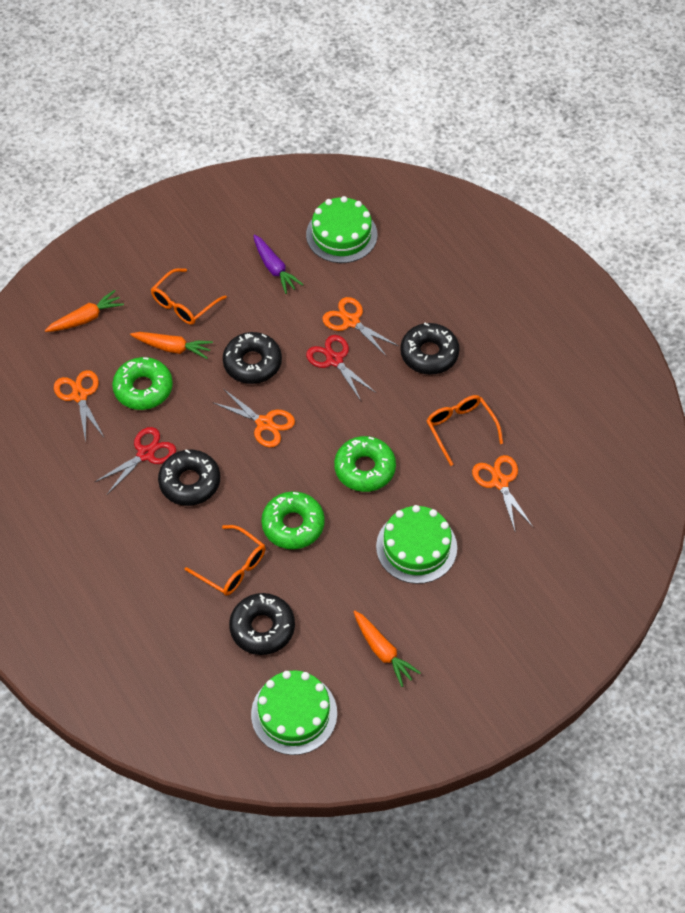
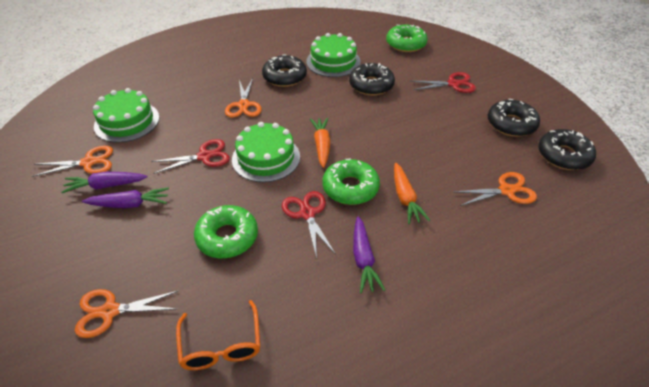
orange carrot: 3 -> 2
orange glasses: 3 -> 1
purple carrot: 1 -> 3
red scissors: 2 -> 3

